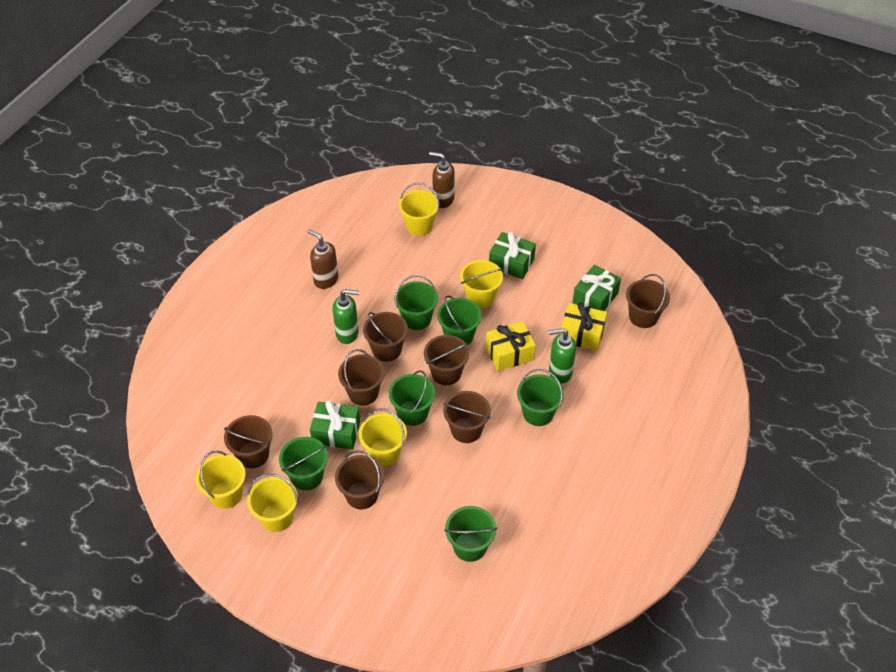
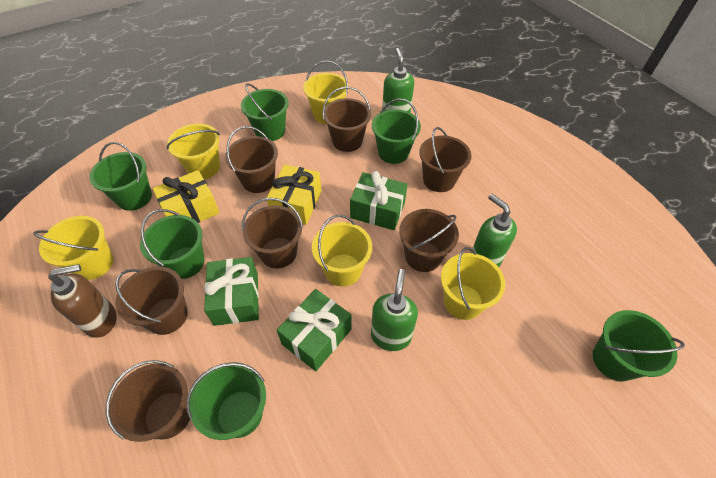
brown soap dispenser: 2 -> 1
green soap dispenser: 2 -> 3

